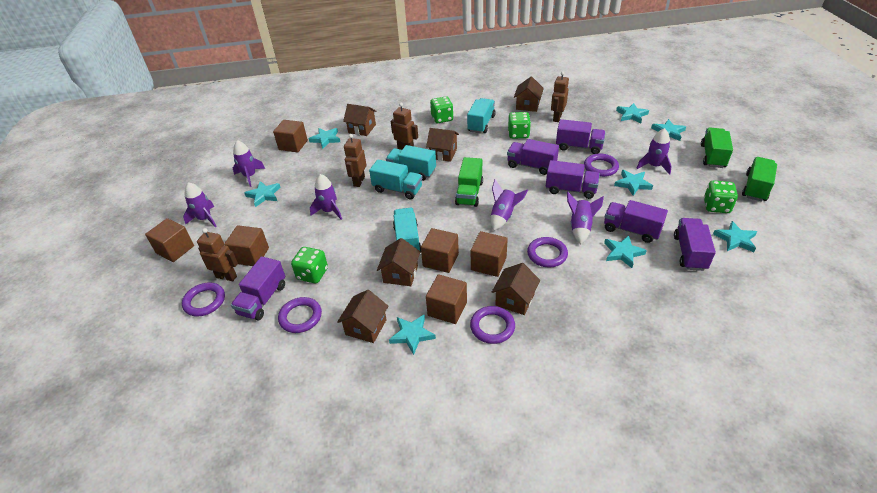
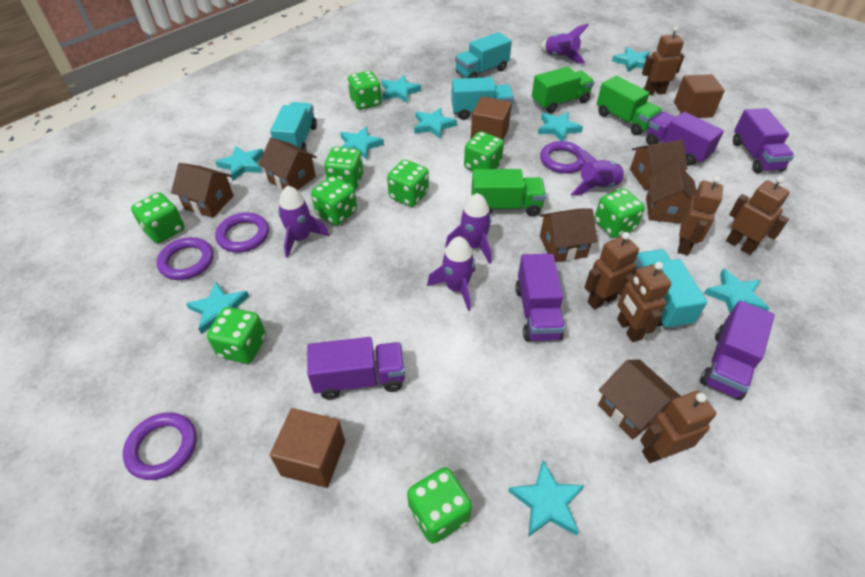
brown cube: 6 -> 3
brown robot: 4 -> 6
green dice: 4 -> 9
purple ring: 5 -> 4
purple rocket: 6 -> 5
purple truck: 6 -> 5
turquoise star: 8 -> 9

